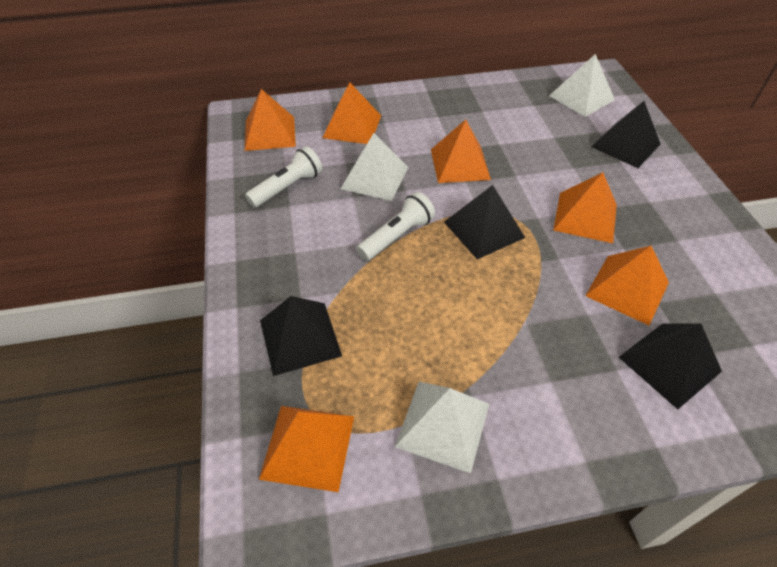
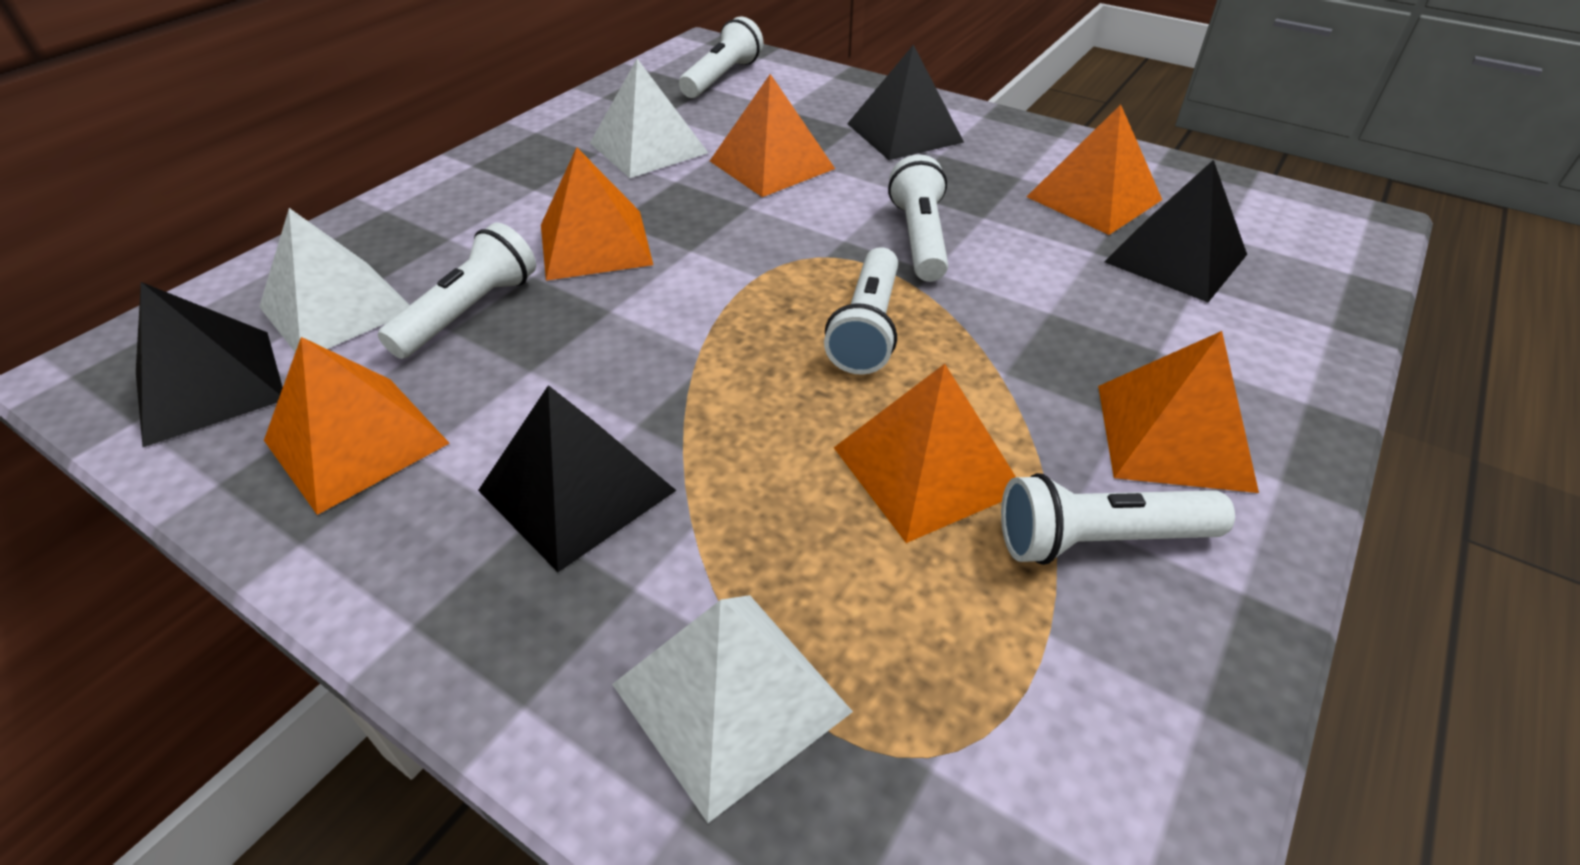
white flashlight: 2 -> 5

